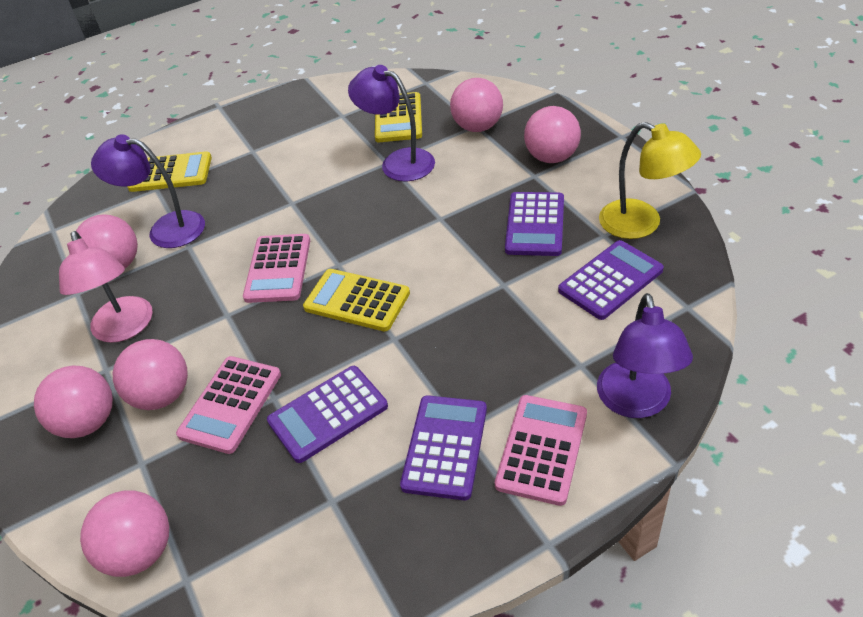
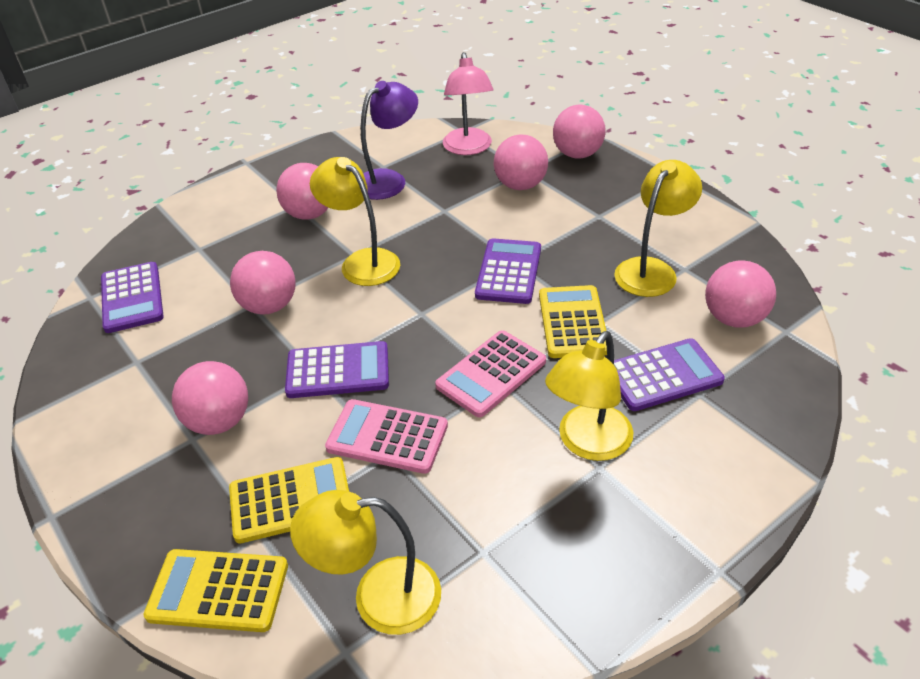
pink calculator: 3 -> 2
purple lamp: 3 -> 1
yellow lamp: 1 -> 4

